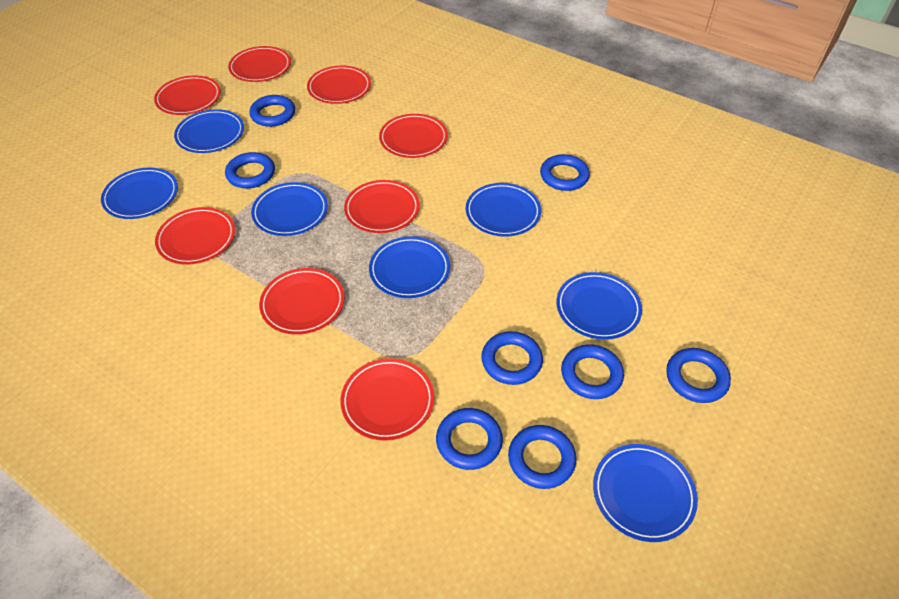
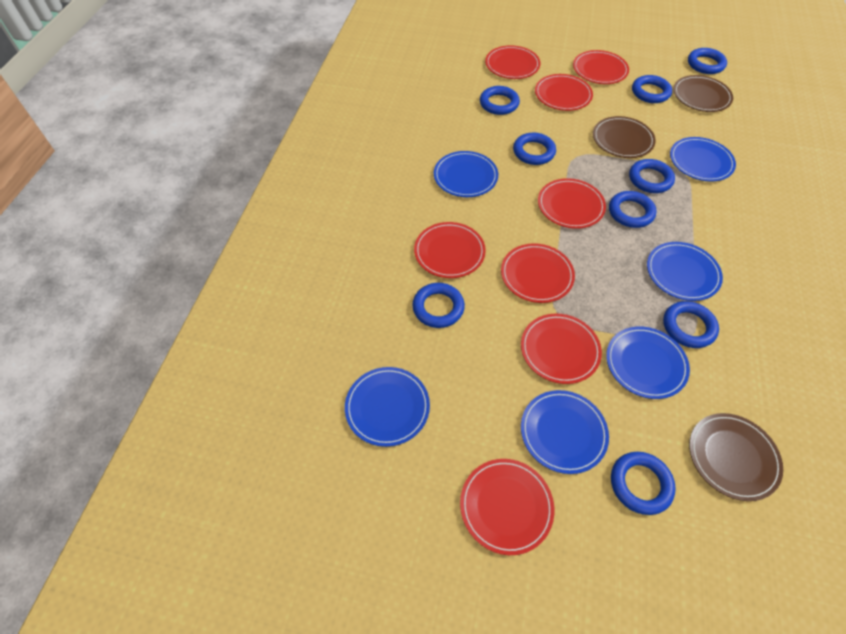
blue plate: 7 -> 6
blue ring: 8 -> 9
brown plate: 0 -> 3

